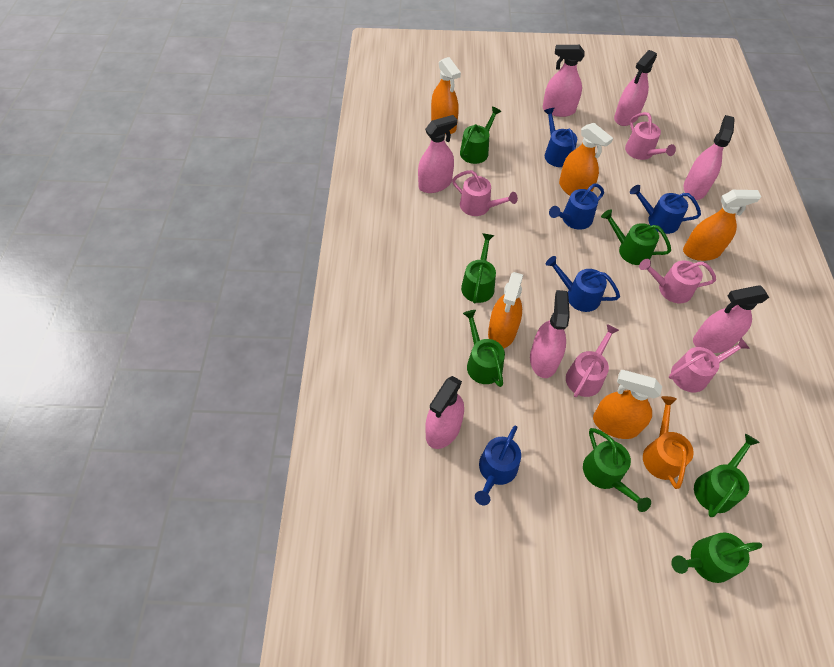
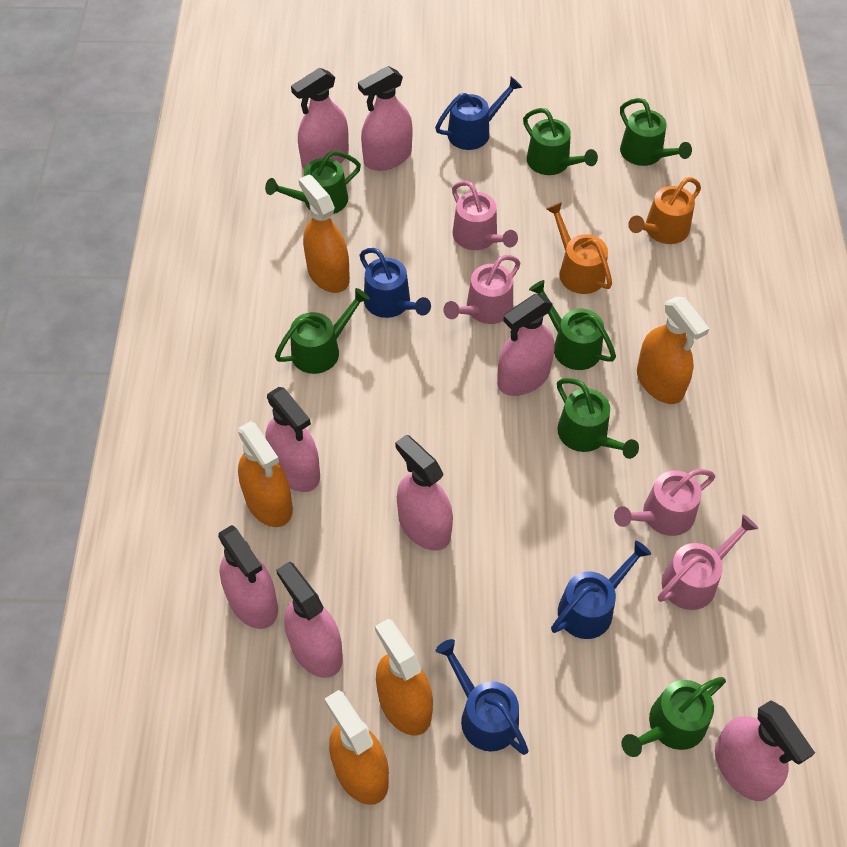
blue watering can: 5 -> 4
orange watering can: 1 -> 2
pink spray bottle: 7 -> 8
pink watering can: 5 -> 4

